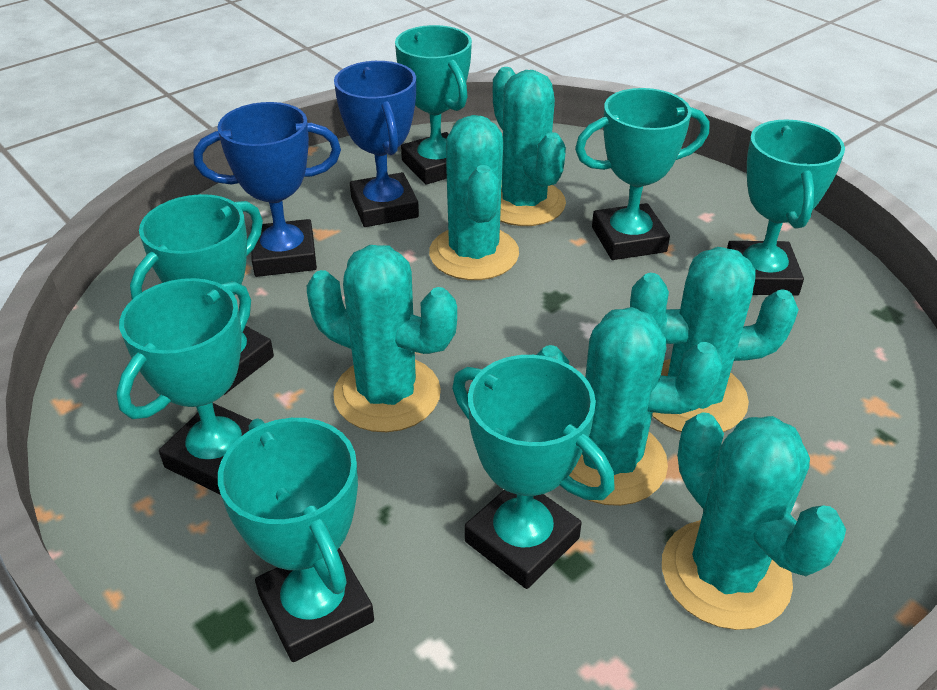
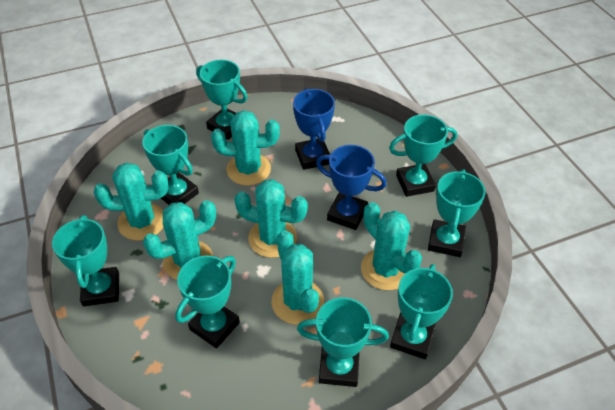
turquoise trophy: 7 -> 8

